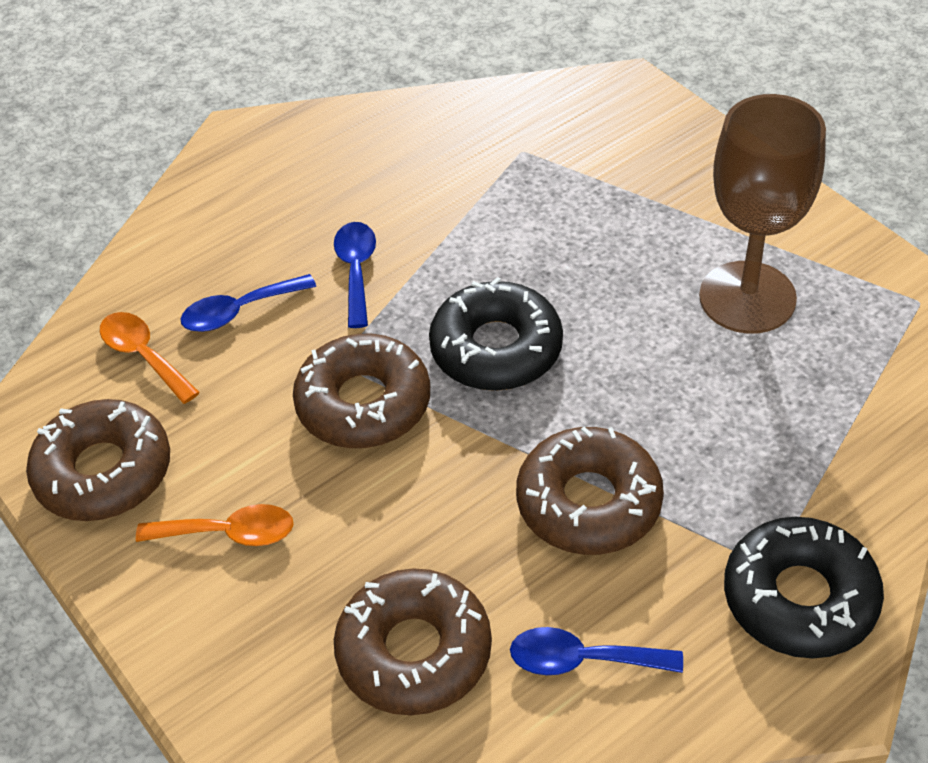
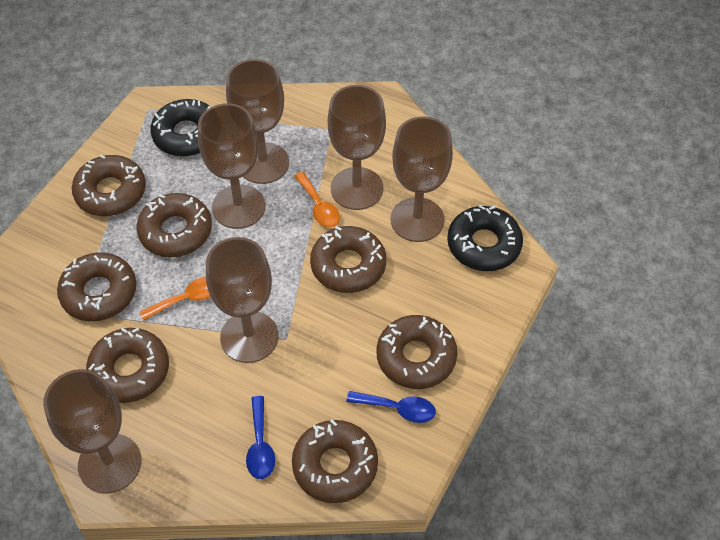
blue spoon: 3 -> 2
brown donut: 4 -> 7
brown goblet: 1 -> 6

